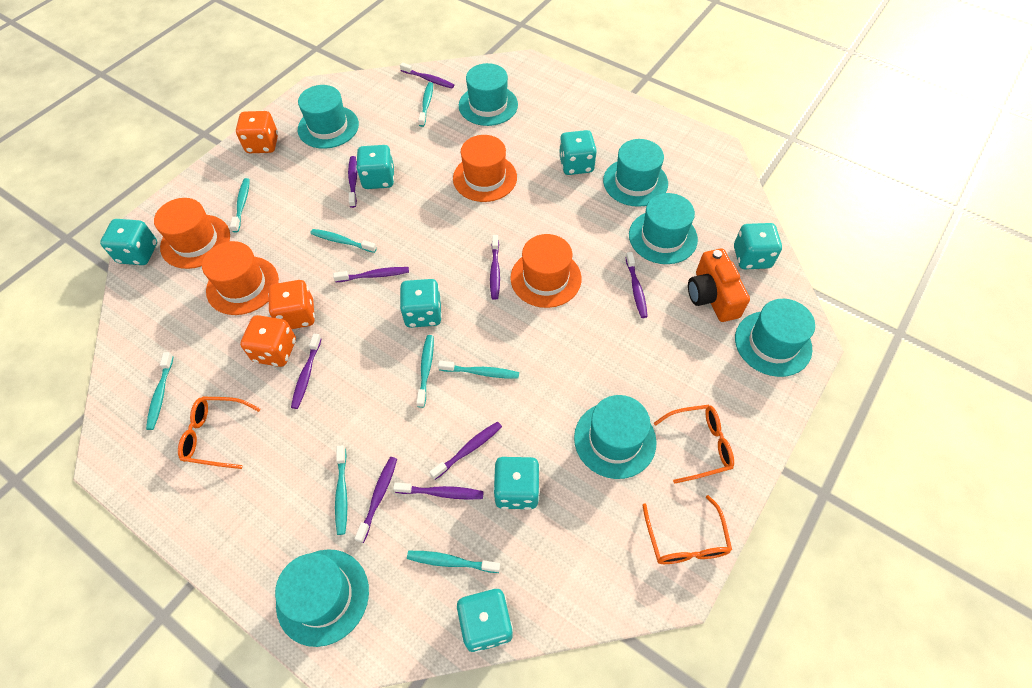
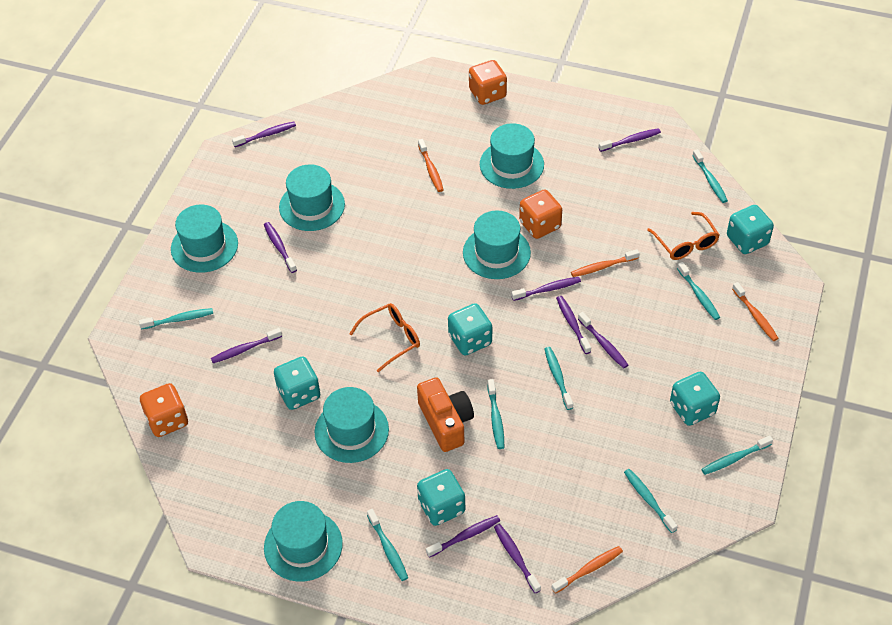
orange glasses: 3 -> 2
orange hat: 4 -> 0
orange toothbrush: 0 -> 4
turquoise dice: 7 -> 5
turquoise hat: 7 -> 6

